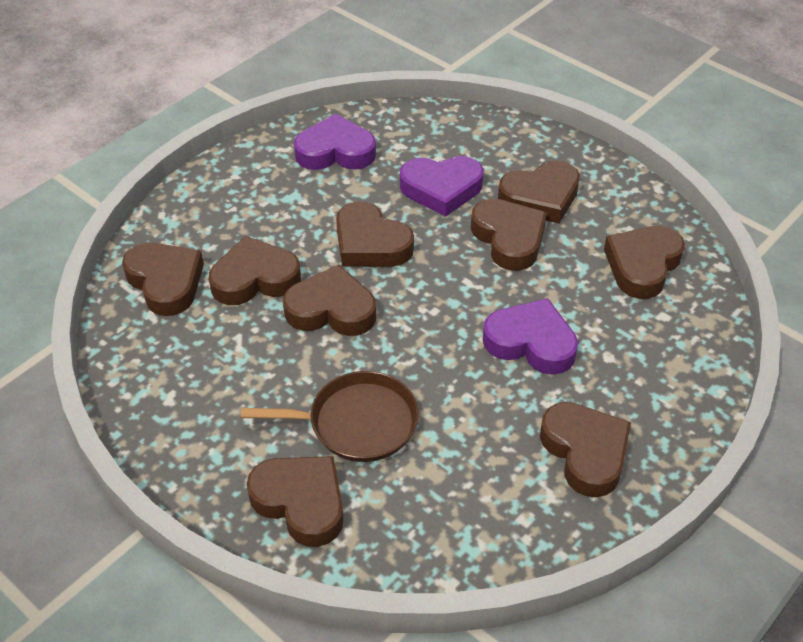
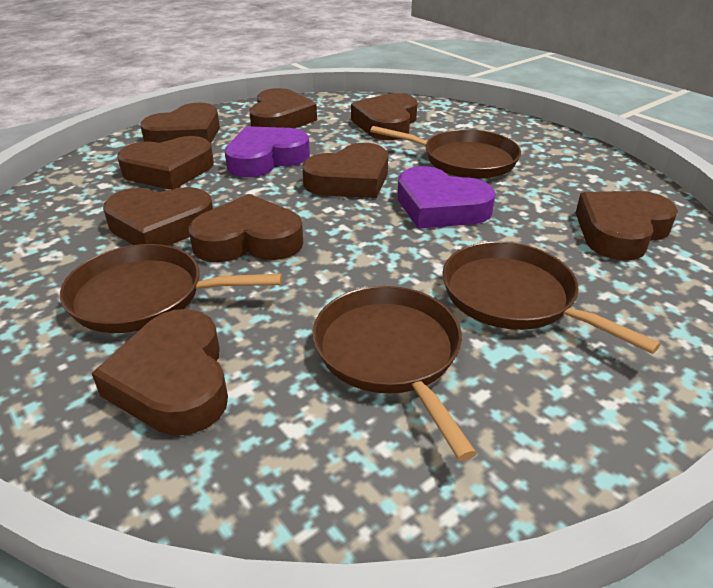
brown pan: 1 -> 4
purple heart: 3 -> 2

